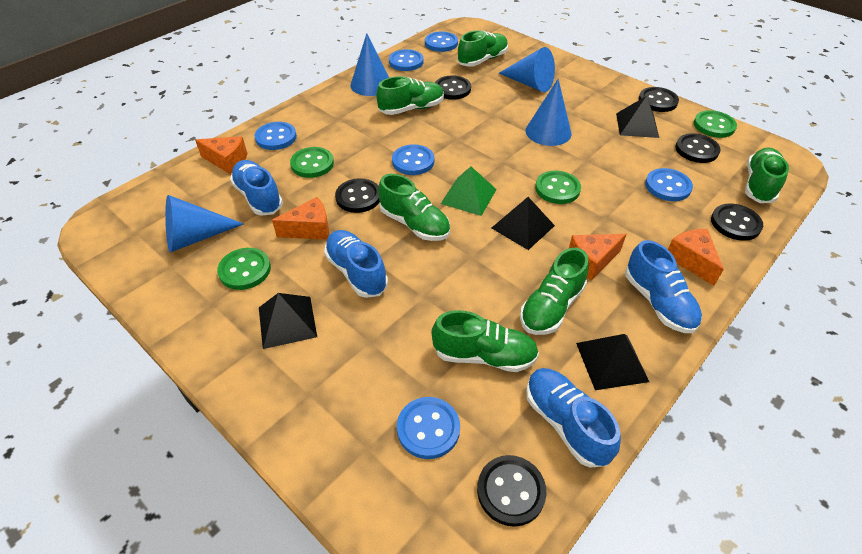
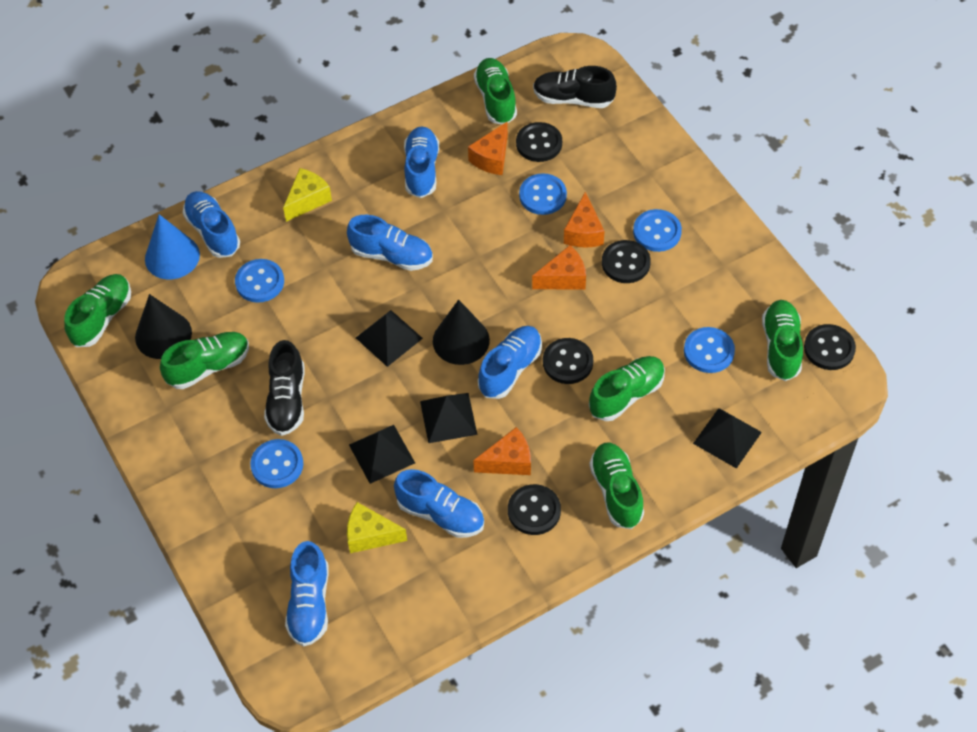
black button: 6 -> 5
black cone: 0 -> 2
black shoe: 0 -> 2
blue button: 6 -> 5
blue cone: 4 -> 1
blue shoe: 4 -> 6
green button: 4 -> 0
green pyramid: 1 -> 0
yellow cheese: 0 -> 2

